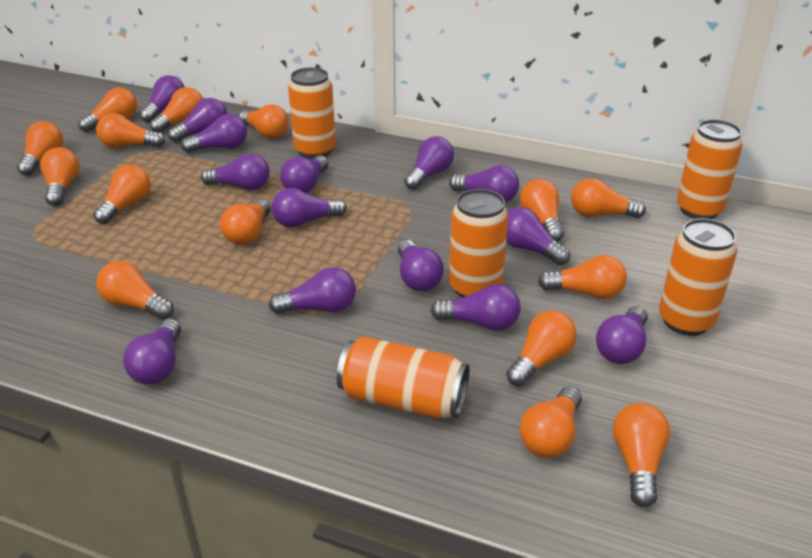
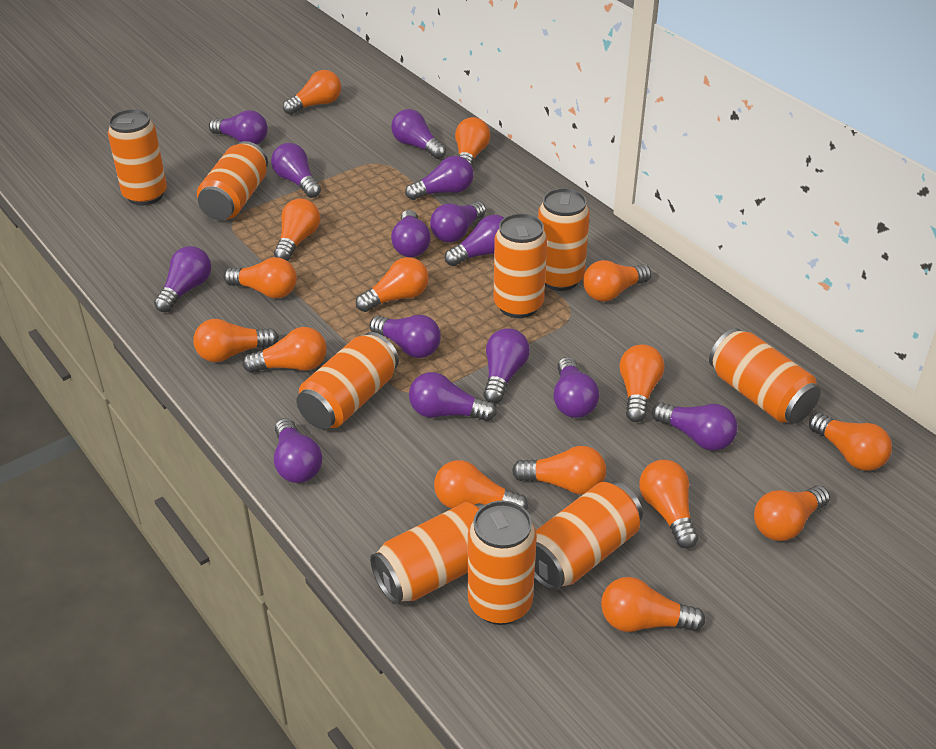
orange can: 5 -> 9

